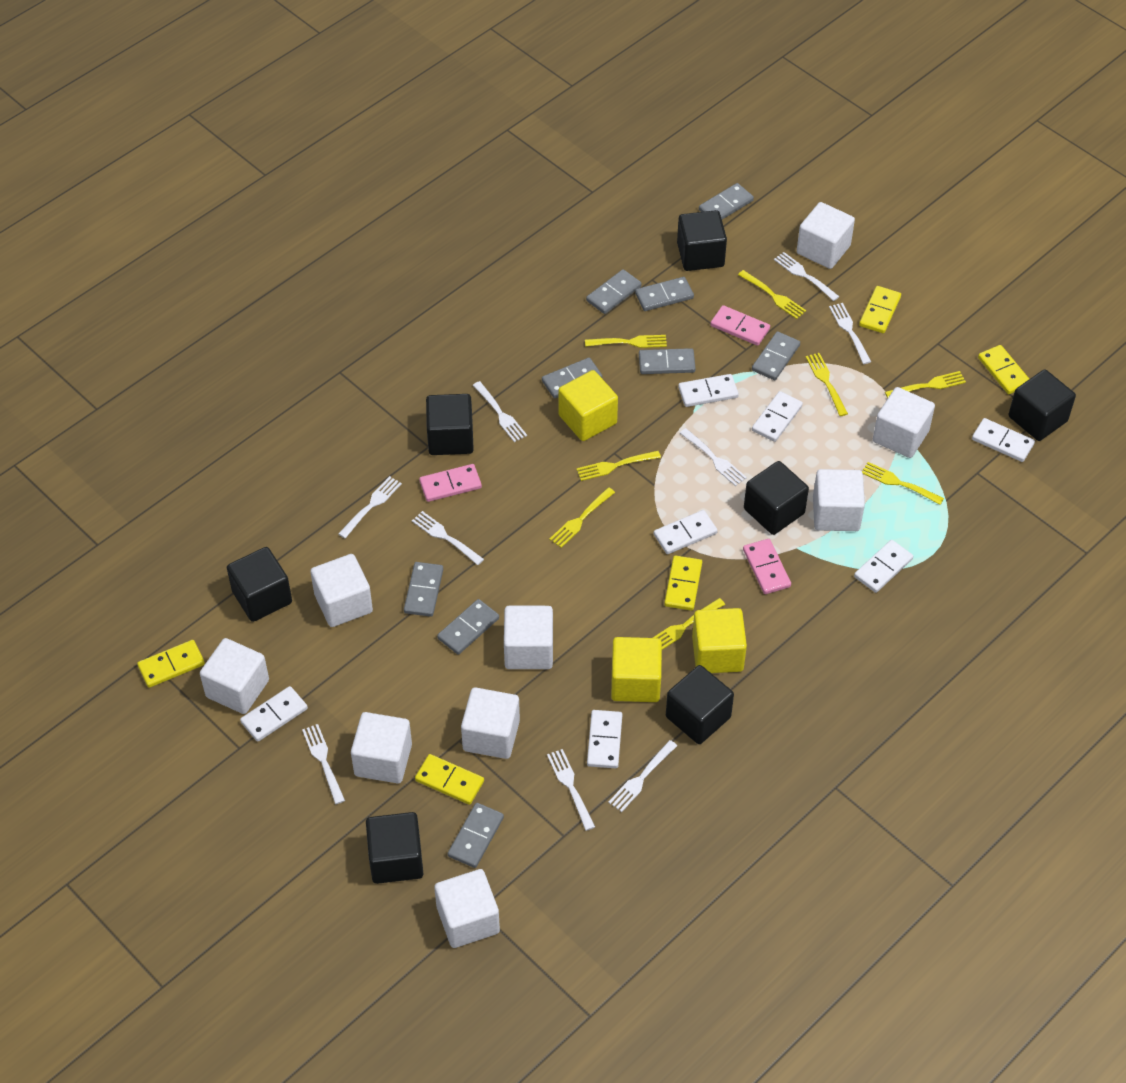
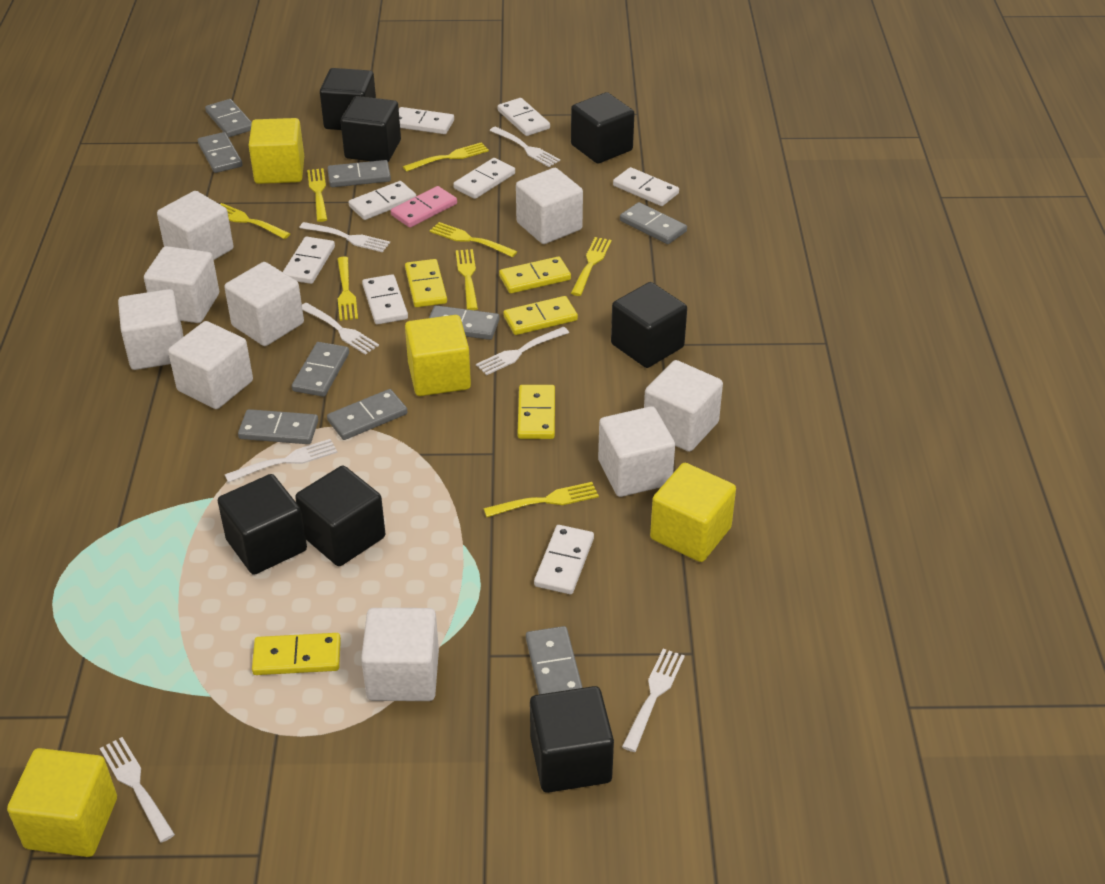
pink domino: 3 -> 1
white domino: 7 -> 8
white fork: 9 -> 7
yellow cube: 3 -> 4

